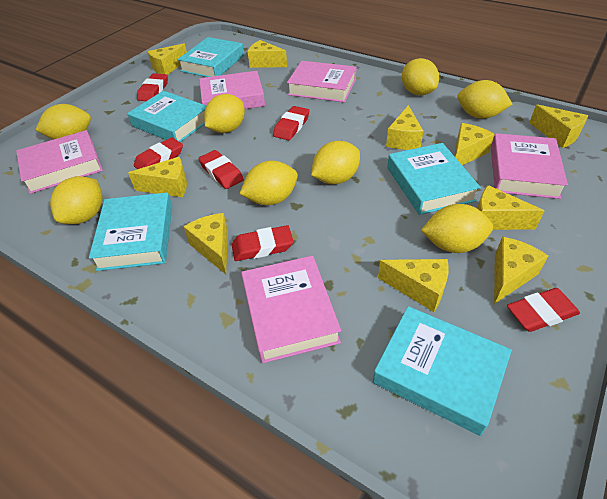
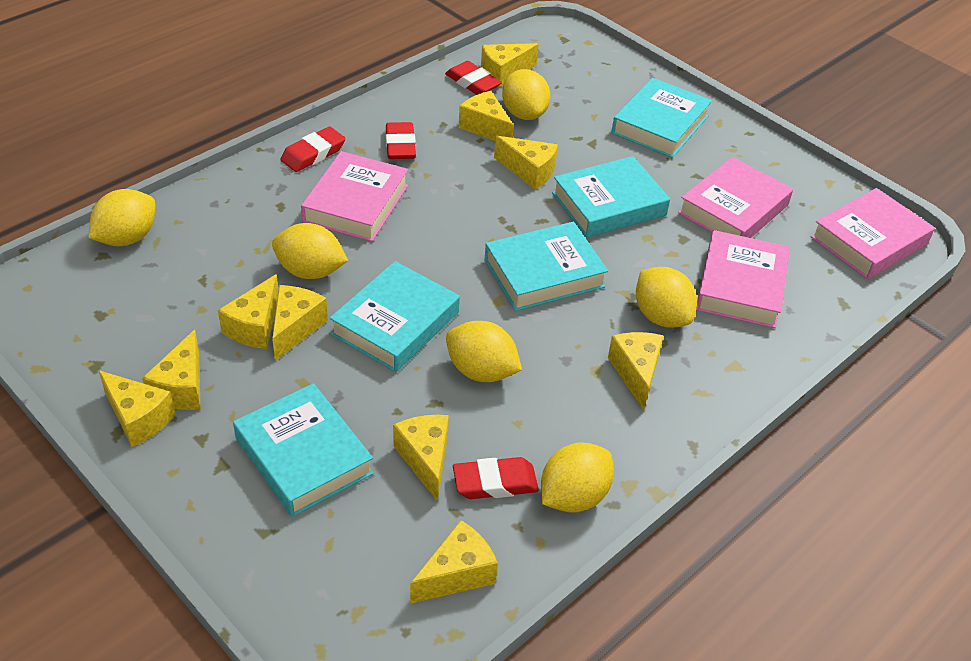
pink book: 5 -> 4
red eraser: 6 -> 4
yellow lemon: 8 -> 6

